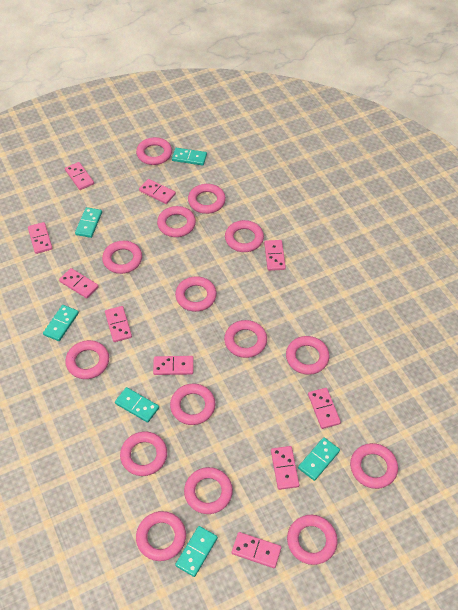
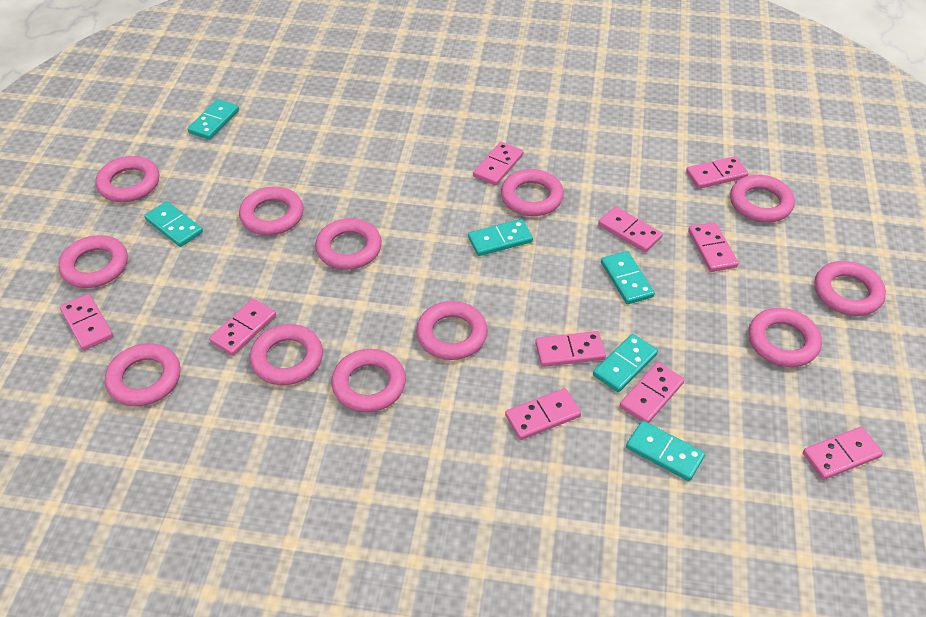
pink ring: 15 -> 12

